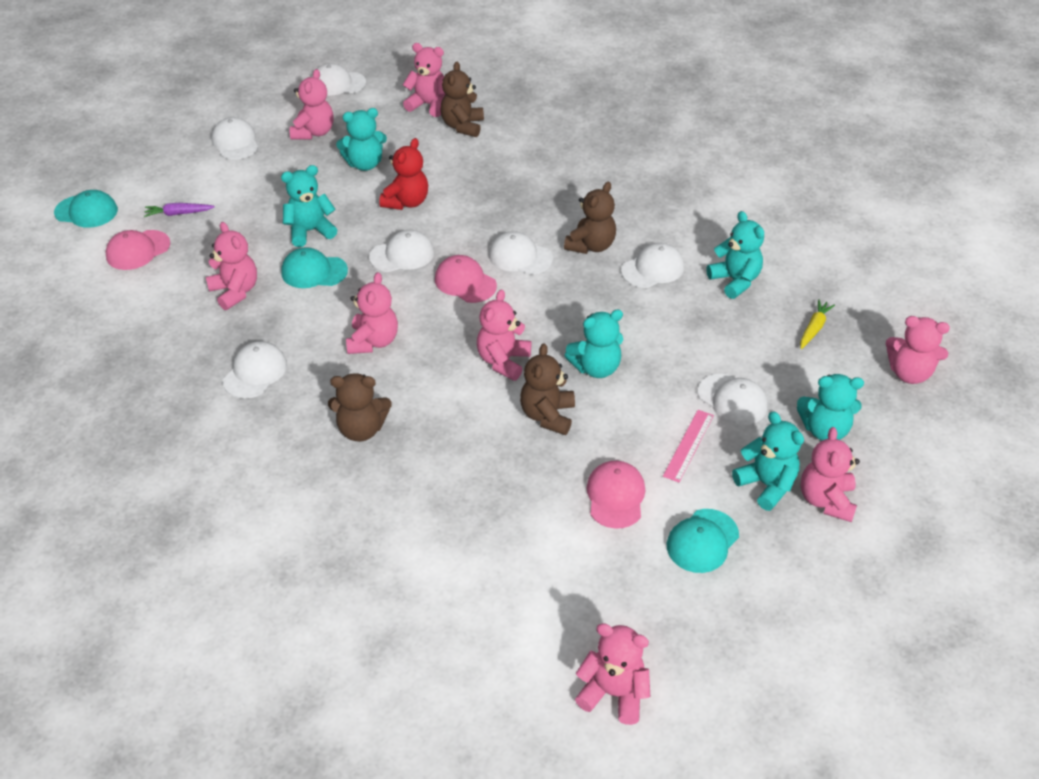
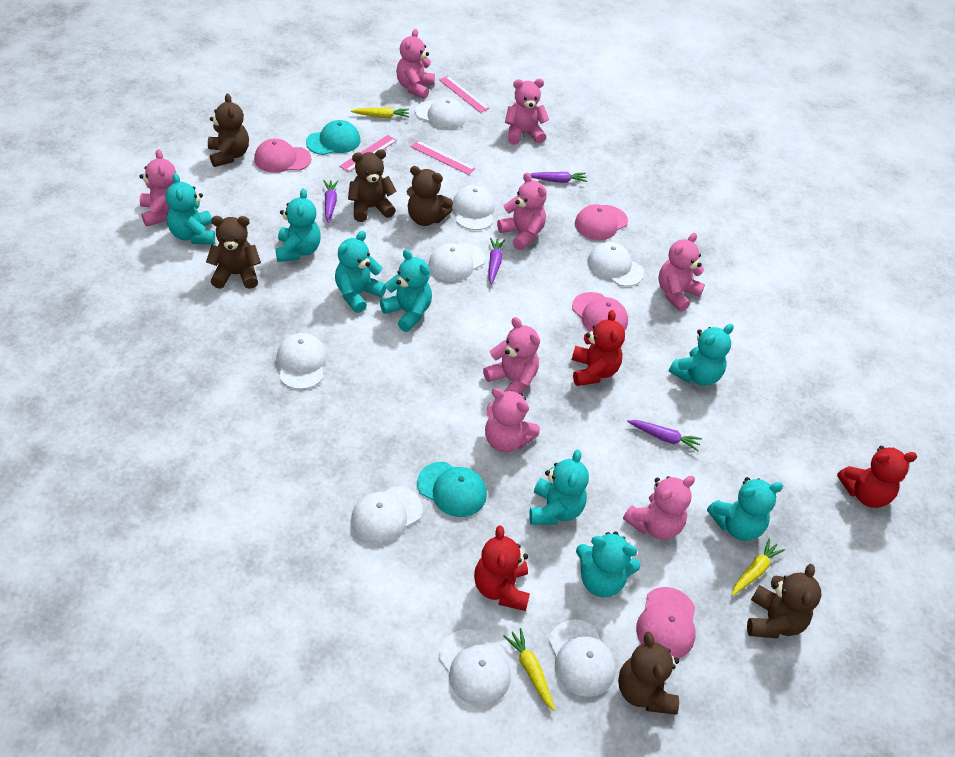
brown teddy bear: 4 -> 6
pink cap: 3 -> 4
pink ruler: 1 -> 3
purple carrot: 1 -> 4
red teddy bear: 1 -> 3
turquoise cap: 3 -> 2
turquoise teddy bear: 6 -> 8
white cap: 7 -> 8
yellow carrot: 1 -> 3

